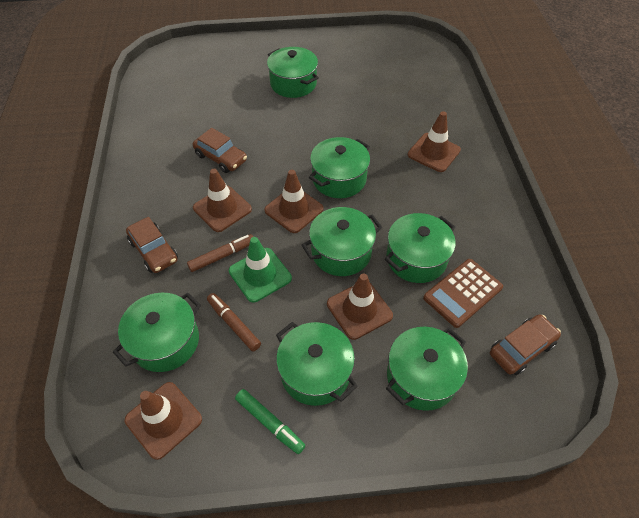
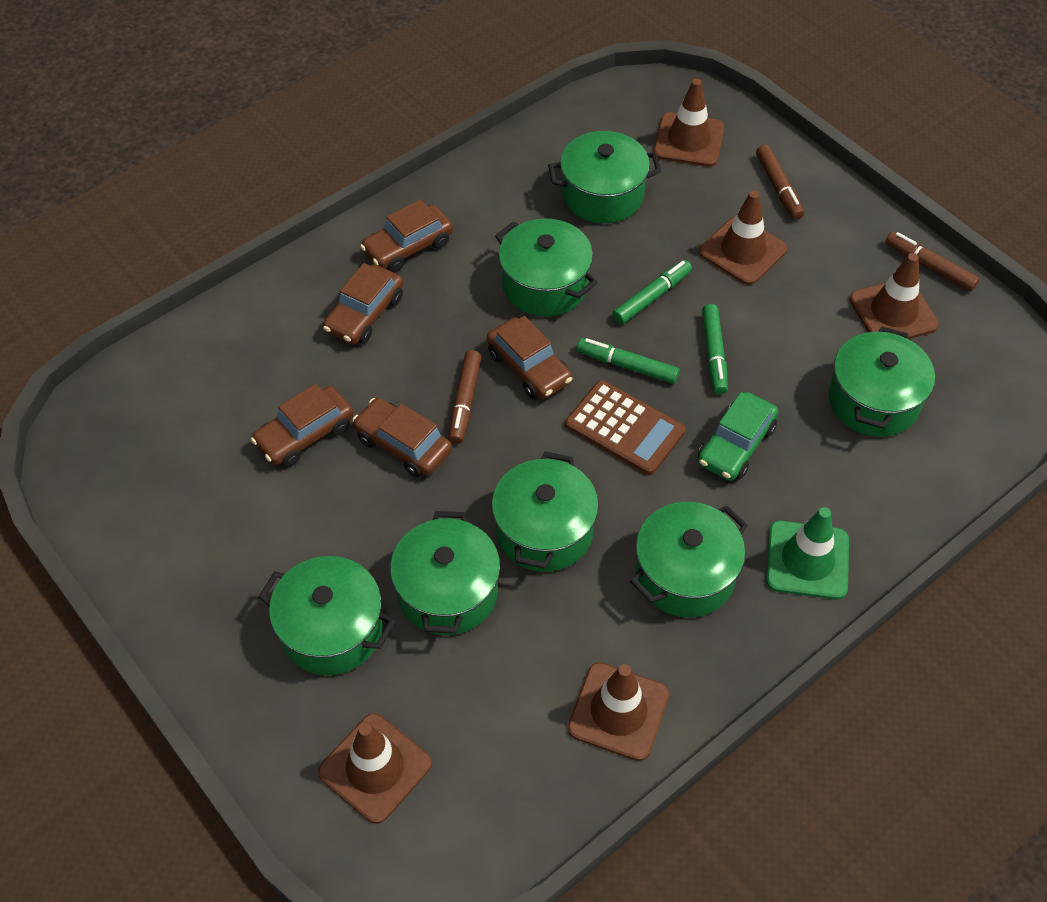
brown car: 3 -> 5
brown marker: 2 -> 3
green car: 0 -> 1
green marker: 1 -> 3

